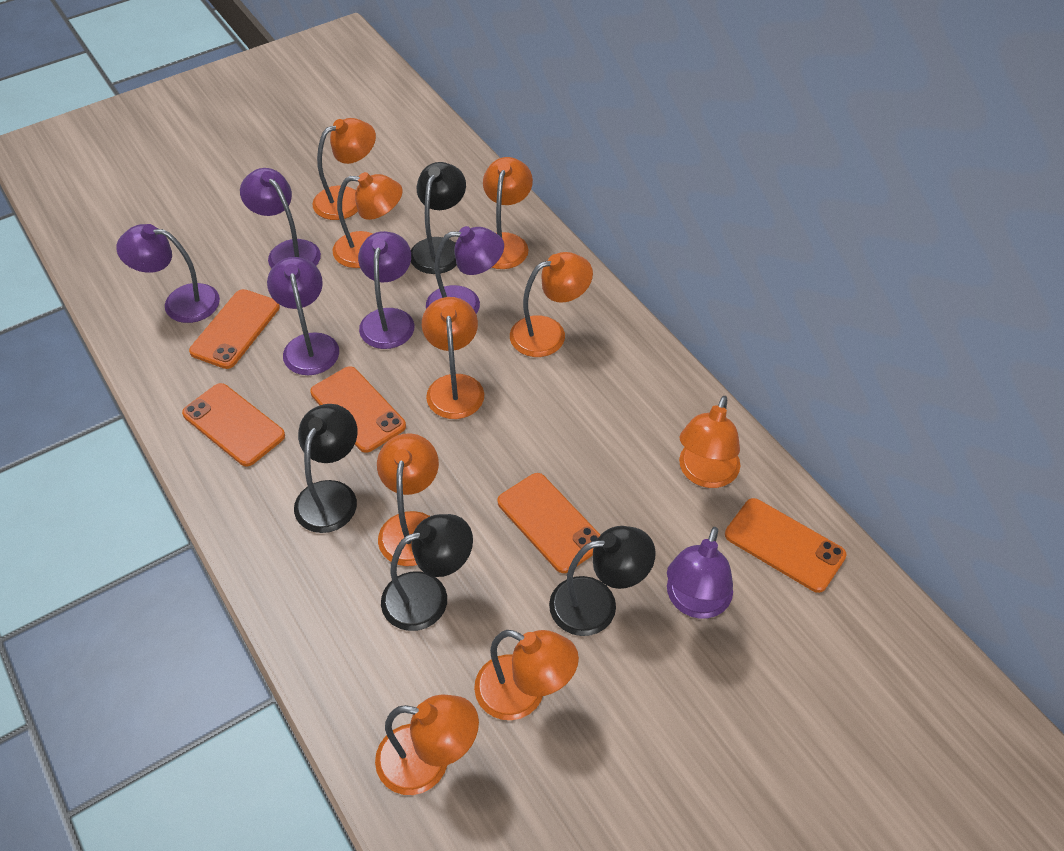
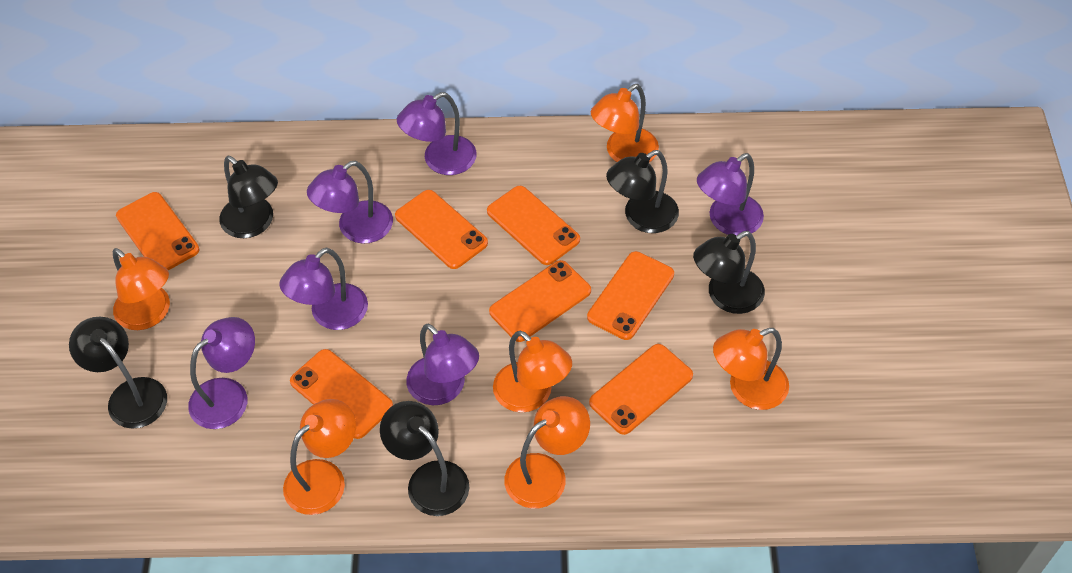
black lamp: 4 -> 5
orange lamp: 9 -> 6
orange phone: 5 -> 7

